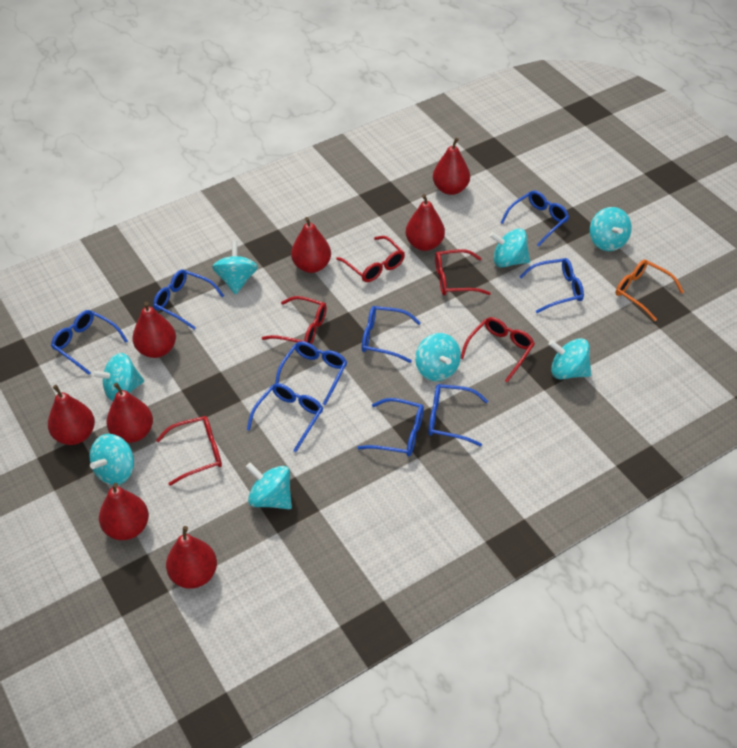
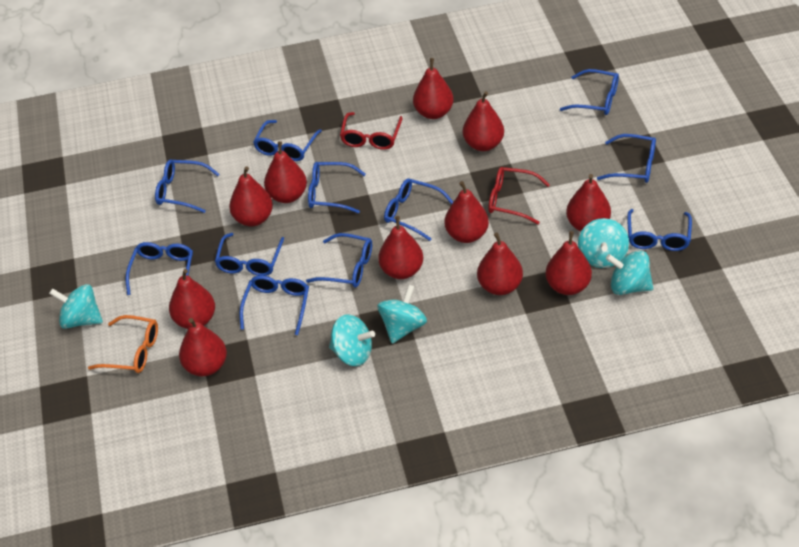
blue glasses: 9 -> 11
red glasses: 5 -> 2
red pear: 8 -> 11
turquoise spinning top: 8 -> 5

